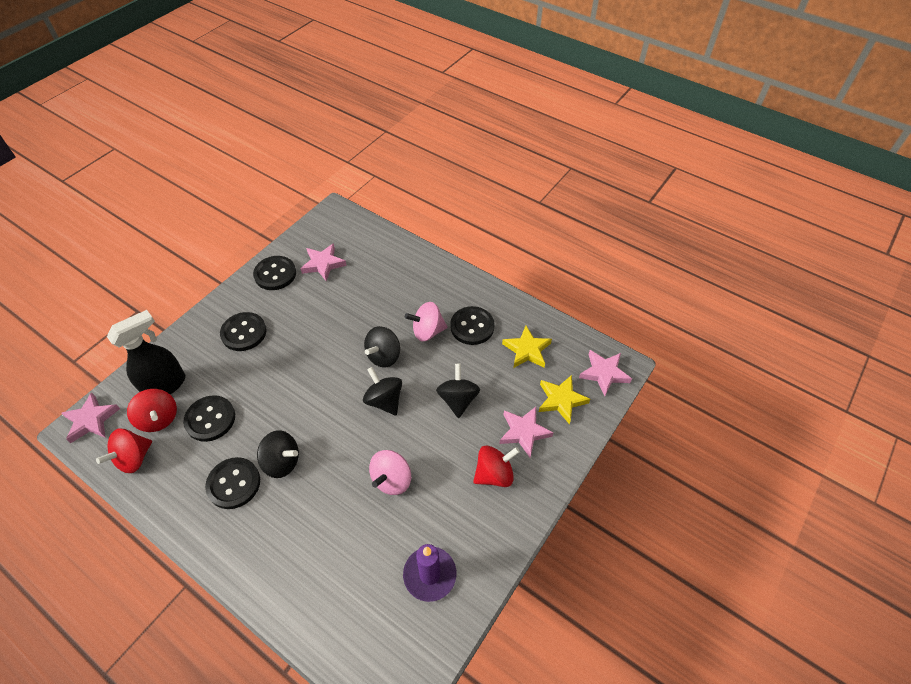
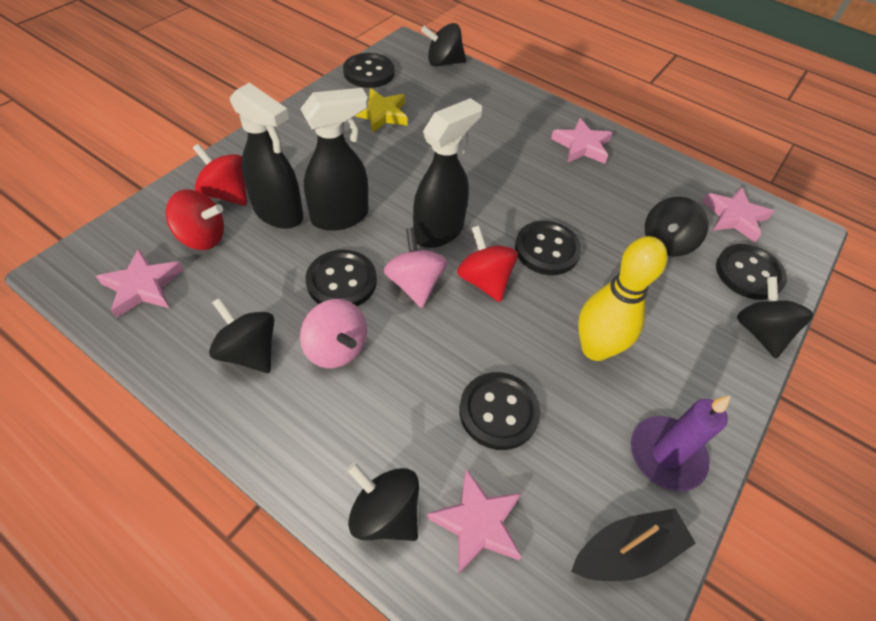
black boat: 0 -> 1
black spinning top: 4 -> 5
black spray bottle: 1 -> 3
yellow bowling pin: 0 -> 1
yellow star: 2 -> 1

